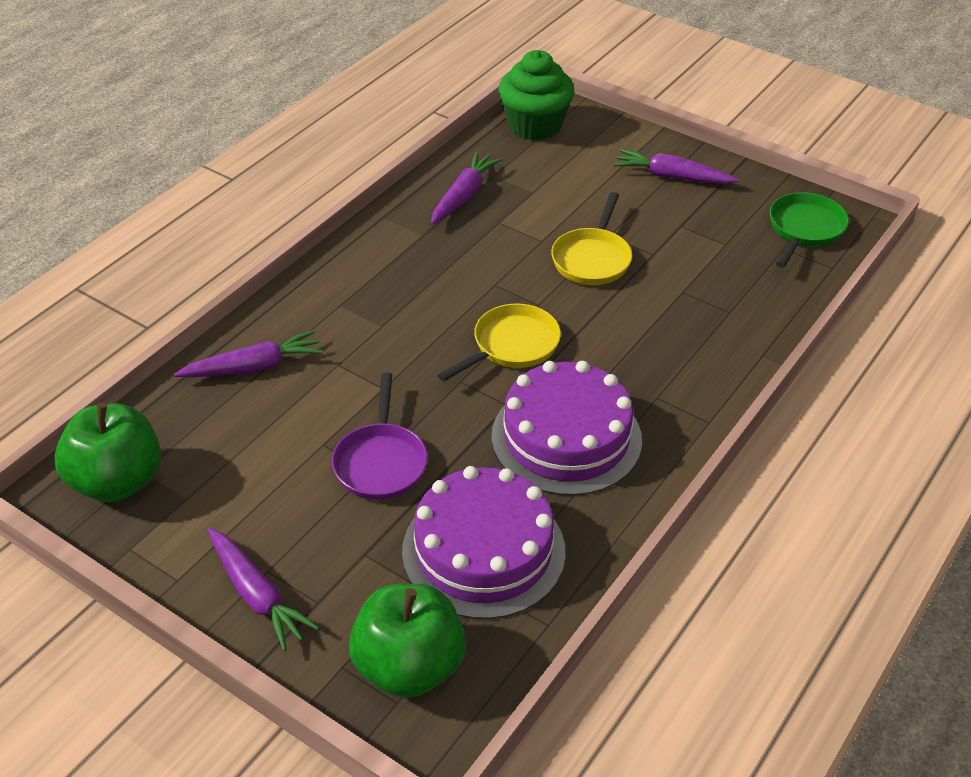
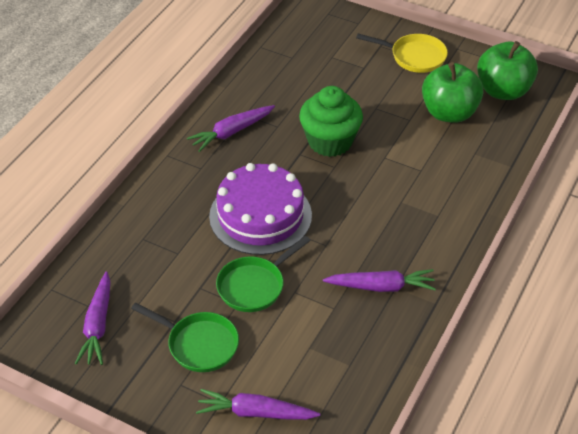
green pan: 1 -> 2
purple cake: 2 -> 1
purple pan: 1 -> 0
yellow pan: 2 -> 1

